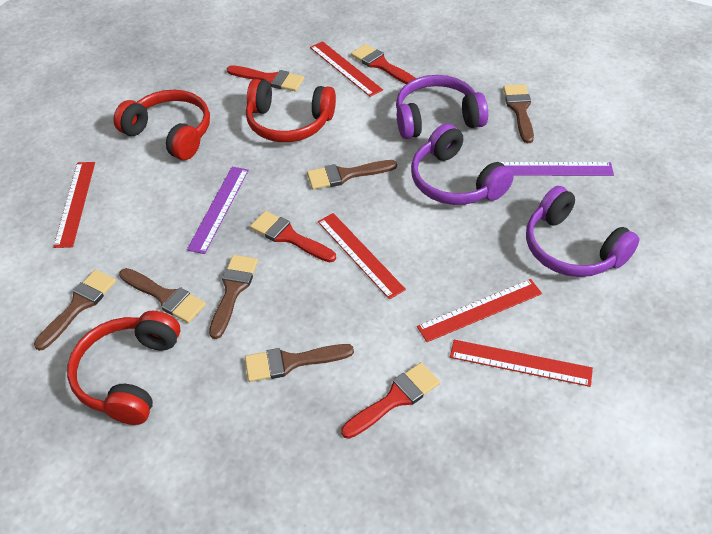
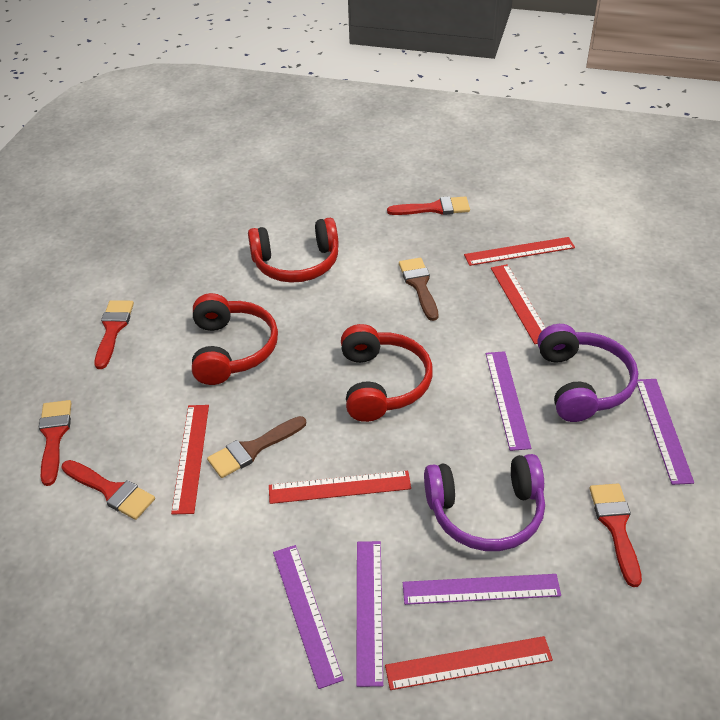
brown brush: 6 -> 2
purple headphones: 3 -> 2
purple ruler: 2 -> 5
red brush: 4 -> 5

